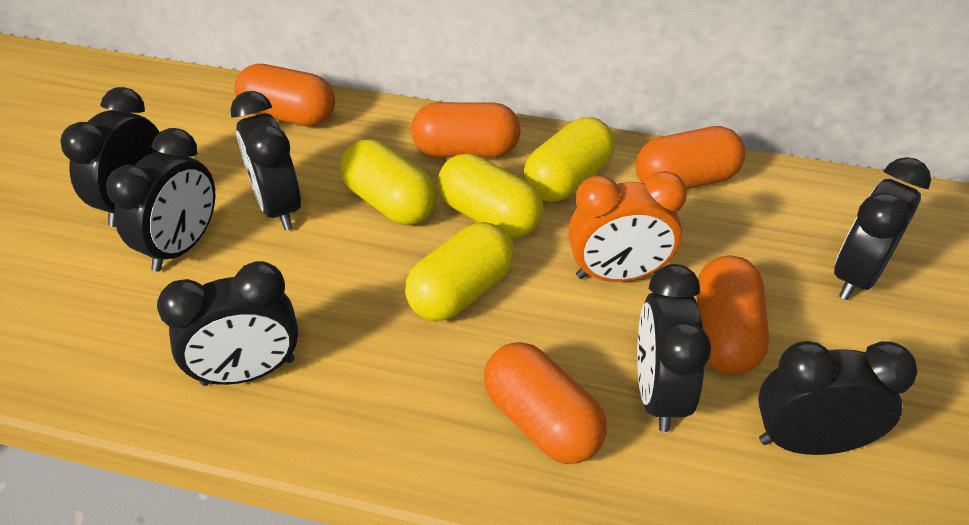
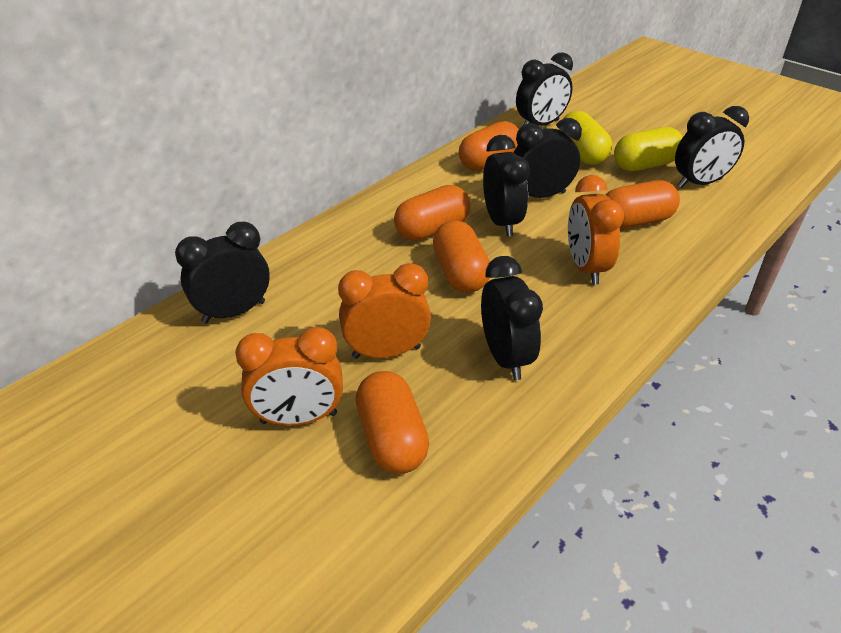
black clock: 7 -> 6
orange clock: 1 -> 3
yellow capsule: 4 -> 2

